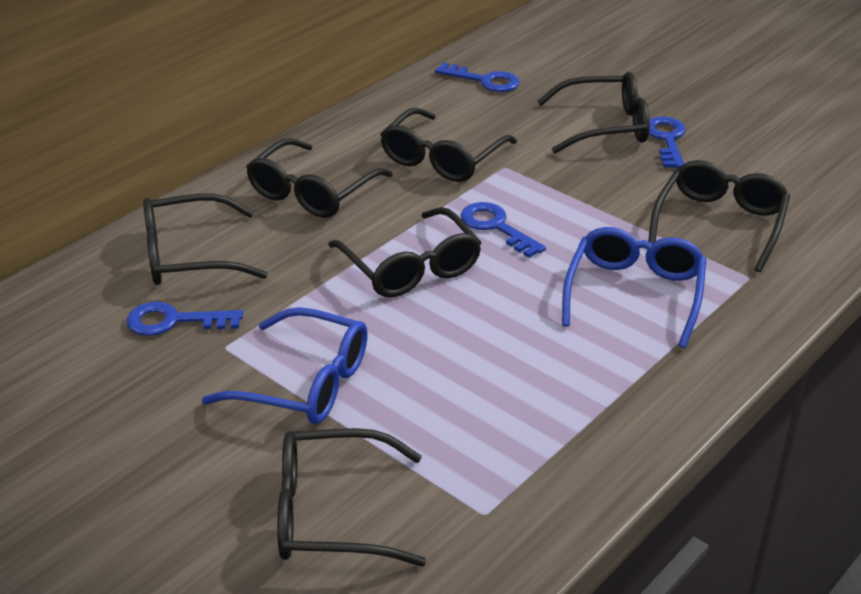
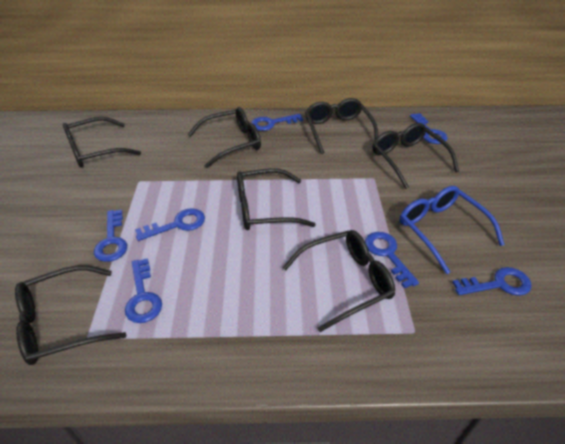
blue glasses: 2 -> 1
blue key: 4 -> 7

